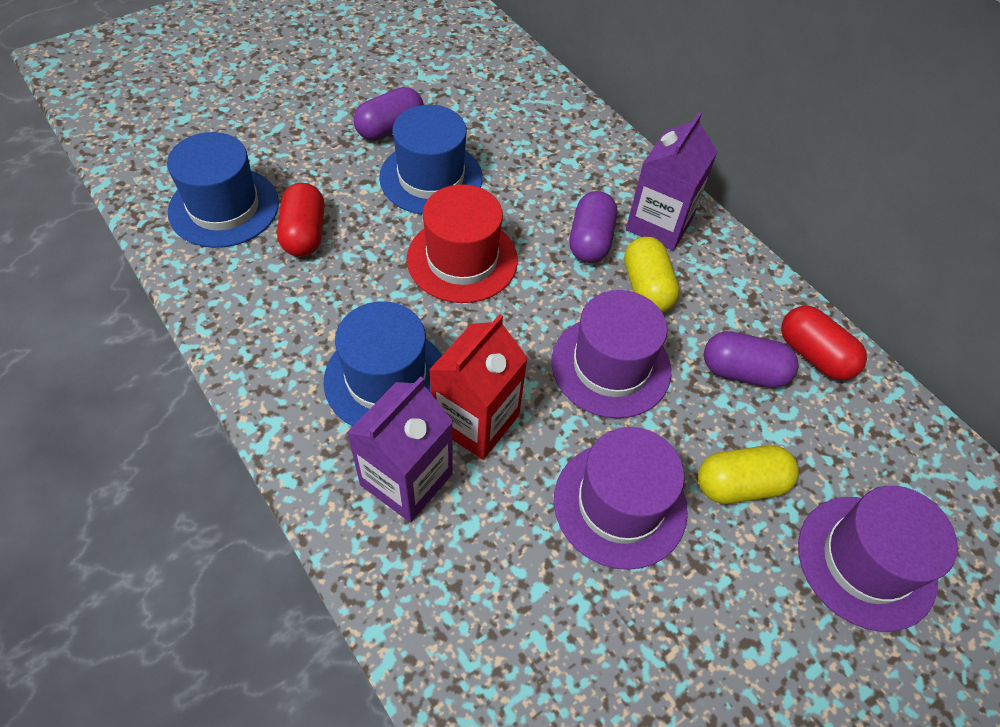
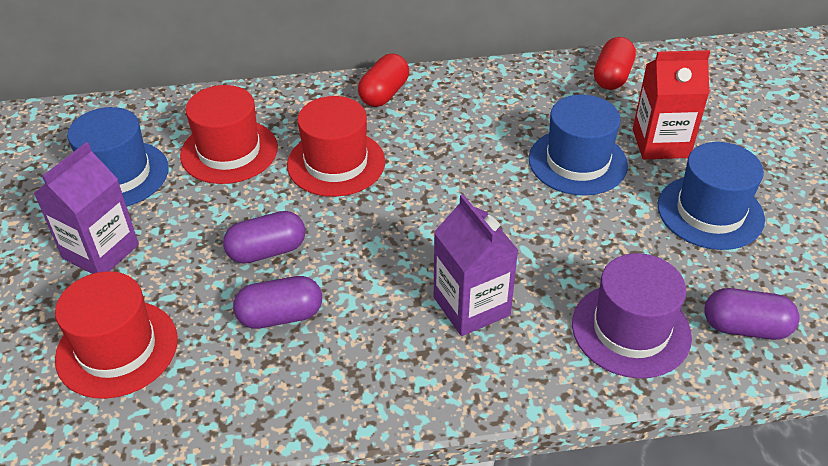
purple hat: 3 -> 1
red hat: 1 -> 3
yellow capsule: 2 -> 0

